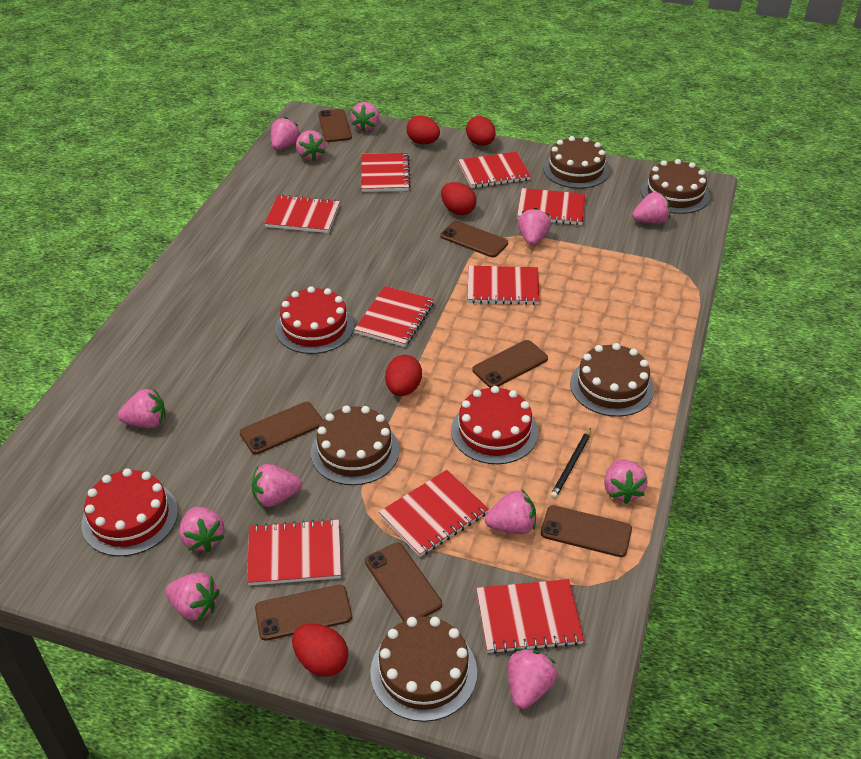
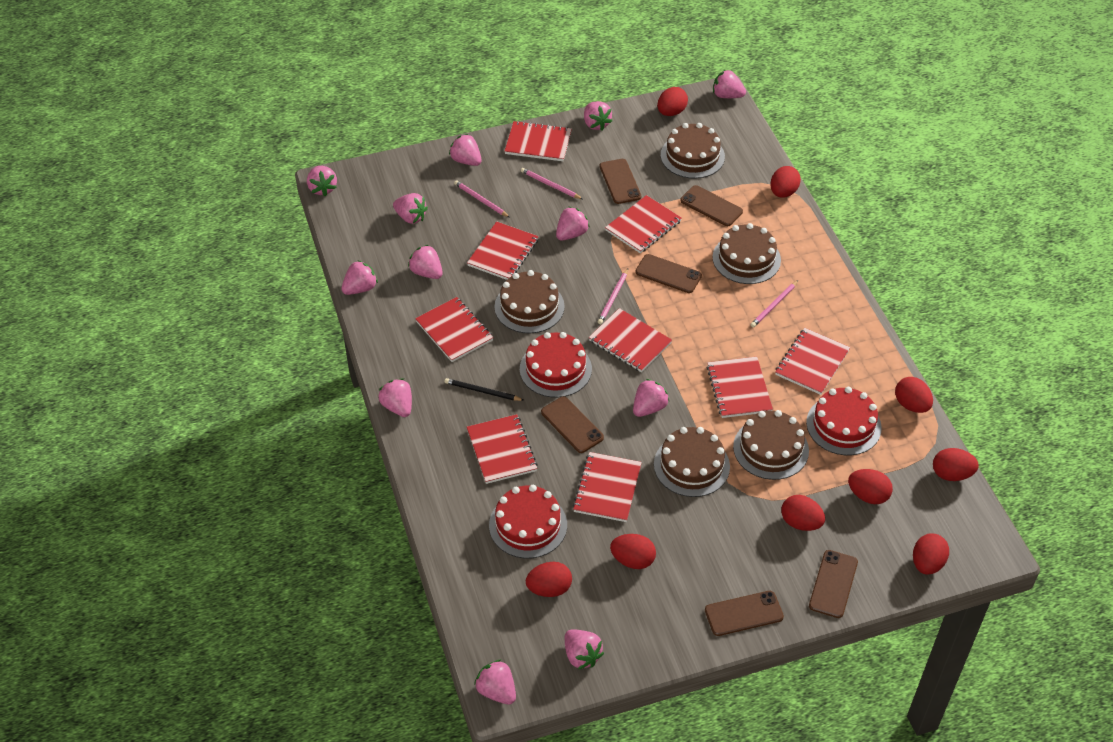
brown phone: 7 -> 6
pink pencil: 0 -> 4
red egg: 5 -> 9

